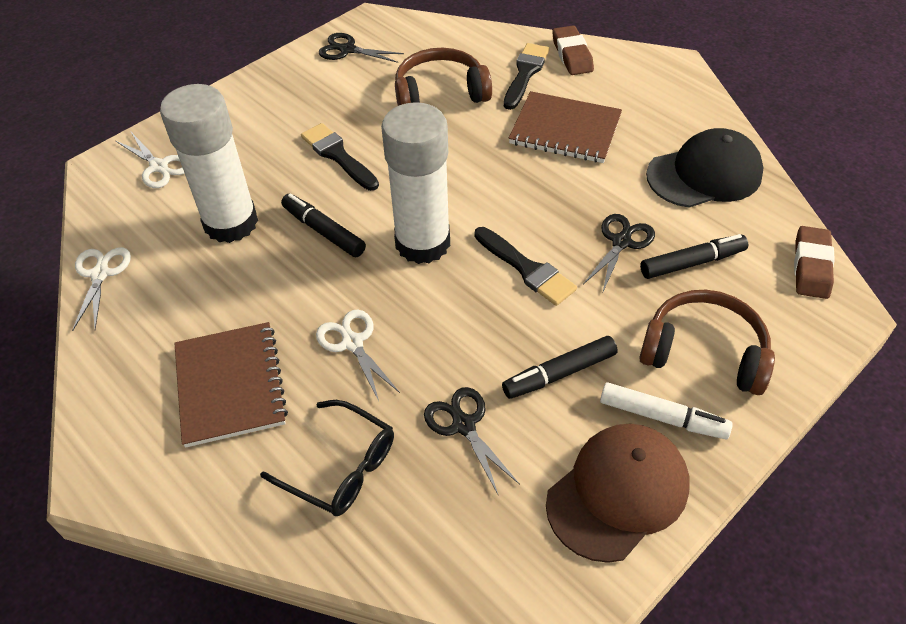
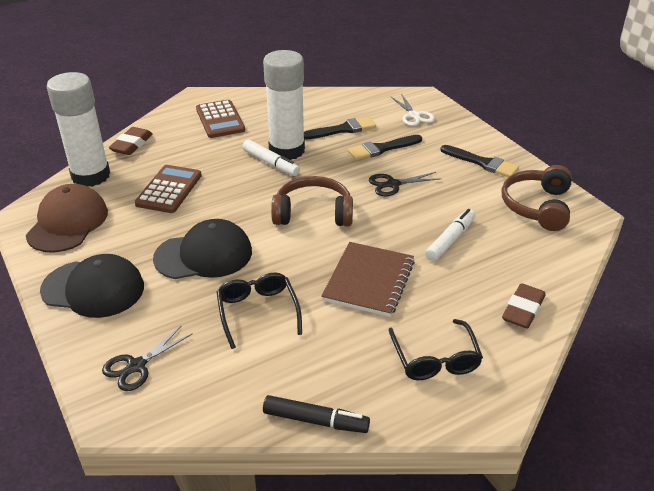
black cap: 1 -> 2
black glasses: 1 -> 2
black marker: 3 -> 1
black scissors: 3 -> 2
brown calculator: 0 -> 2
brown notebook: 2 -> 1
white marker: 1 -> 2
white scissors: 3 -> 1

